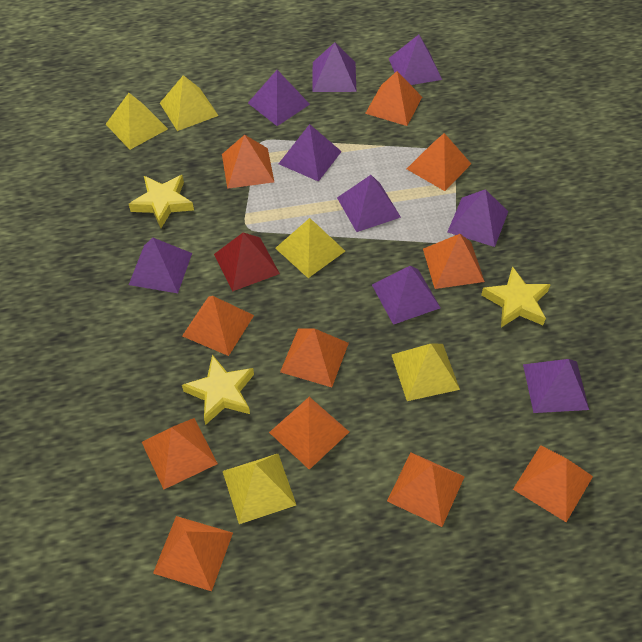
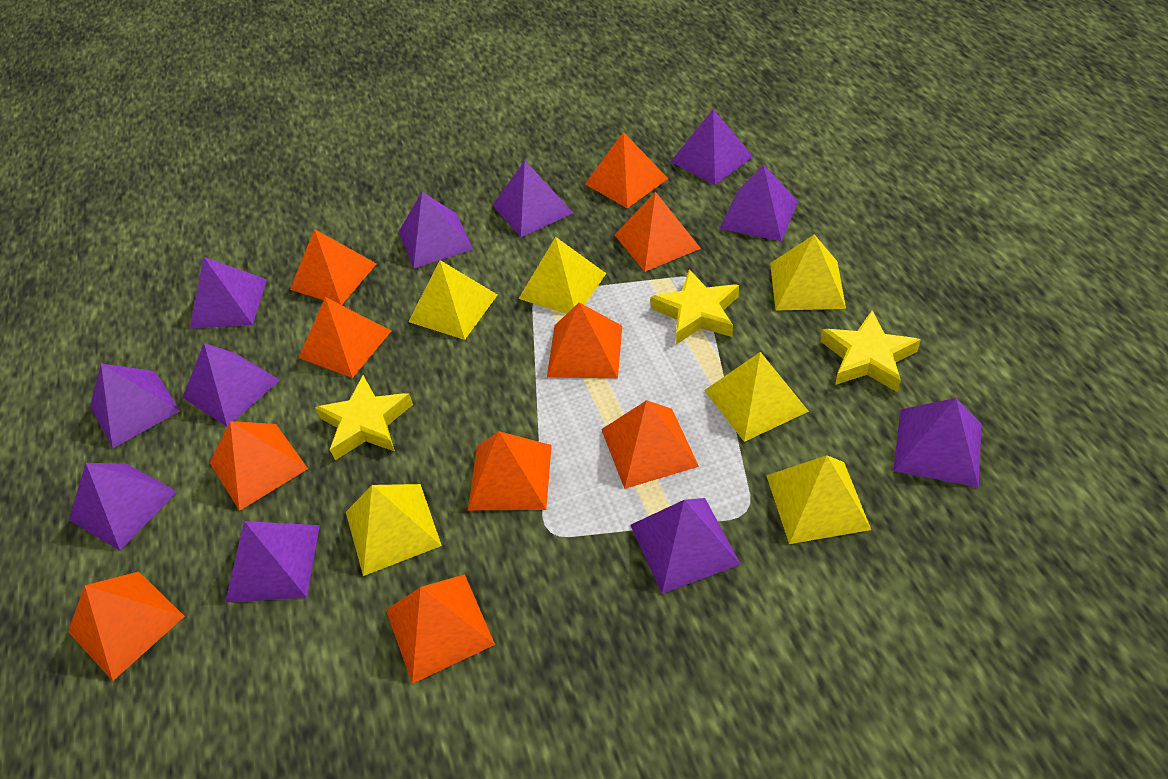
orange pyramid: 11 -> 10
purple pyramid: 9 -> 11
red pyramid: 1 -> 0
yellow pyramid: 5 -> 6

